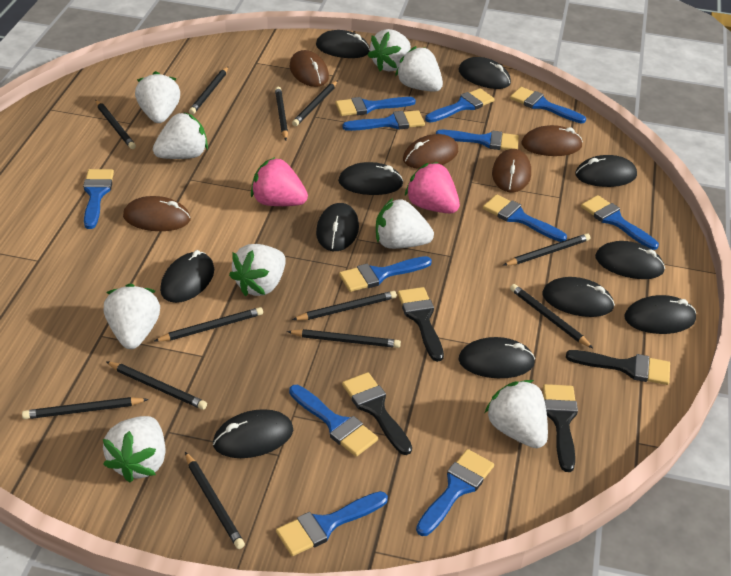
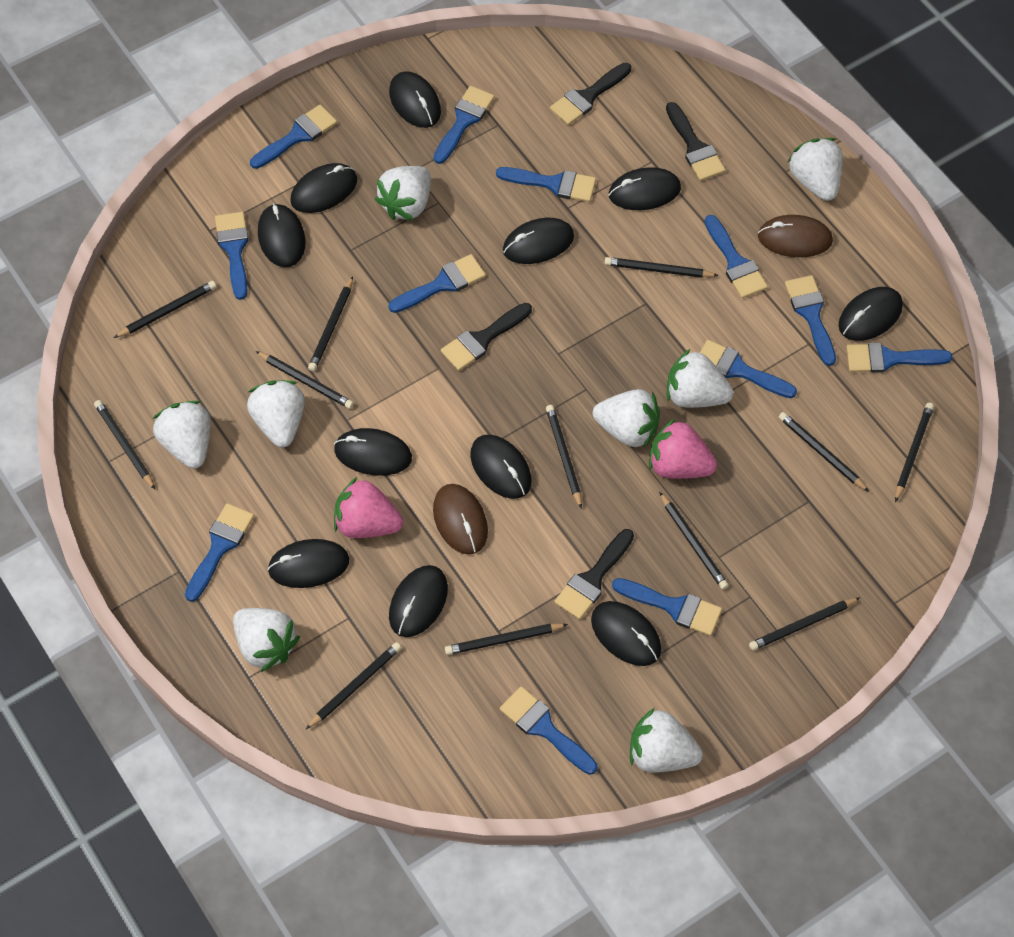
brown mouse: 5 -> 2
white strawberry: 9 -> 8

